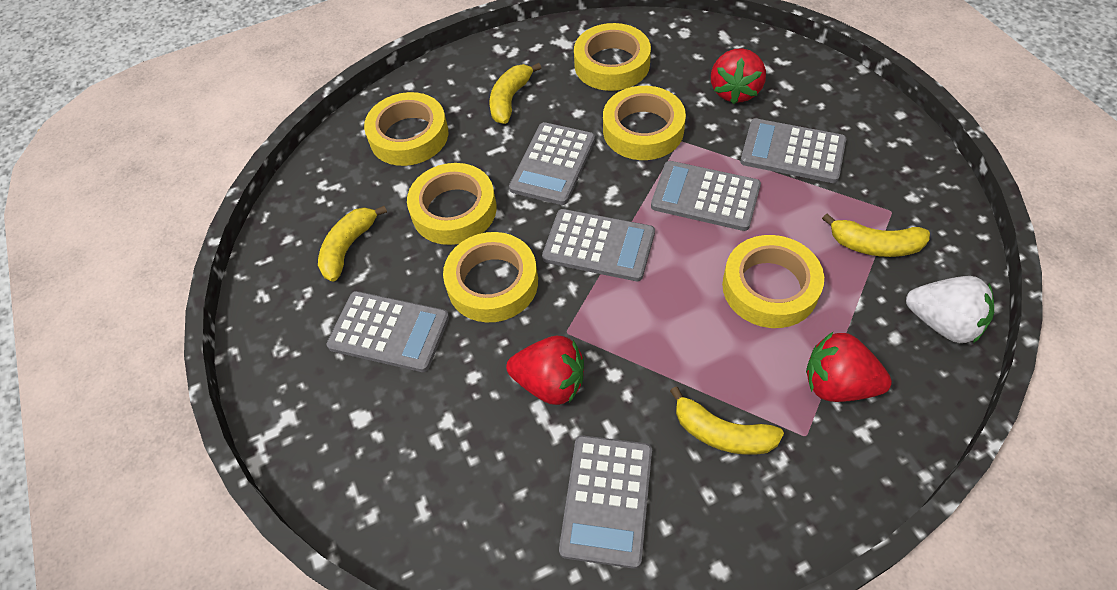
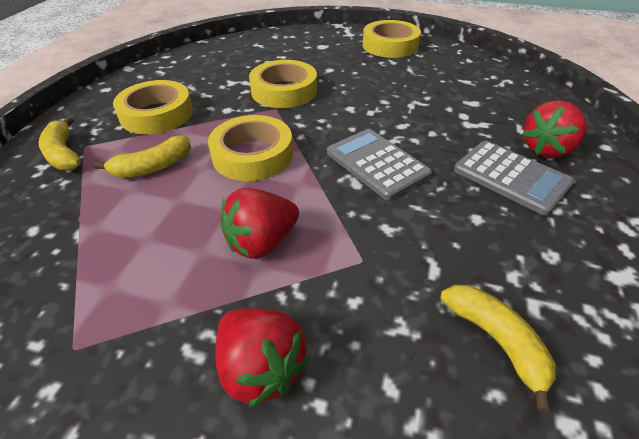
grey calculator: 6 -> 2
white strawberry: 1 -> 0
yellow banana: 4 -> 3
yellow tape: 6 -> 4

